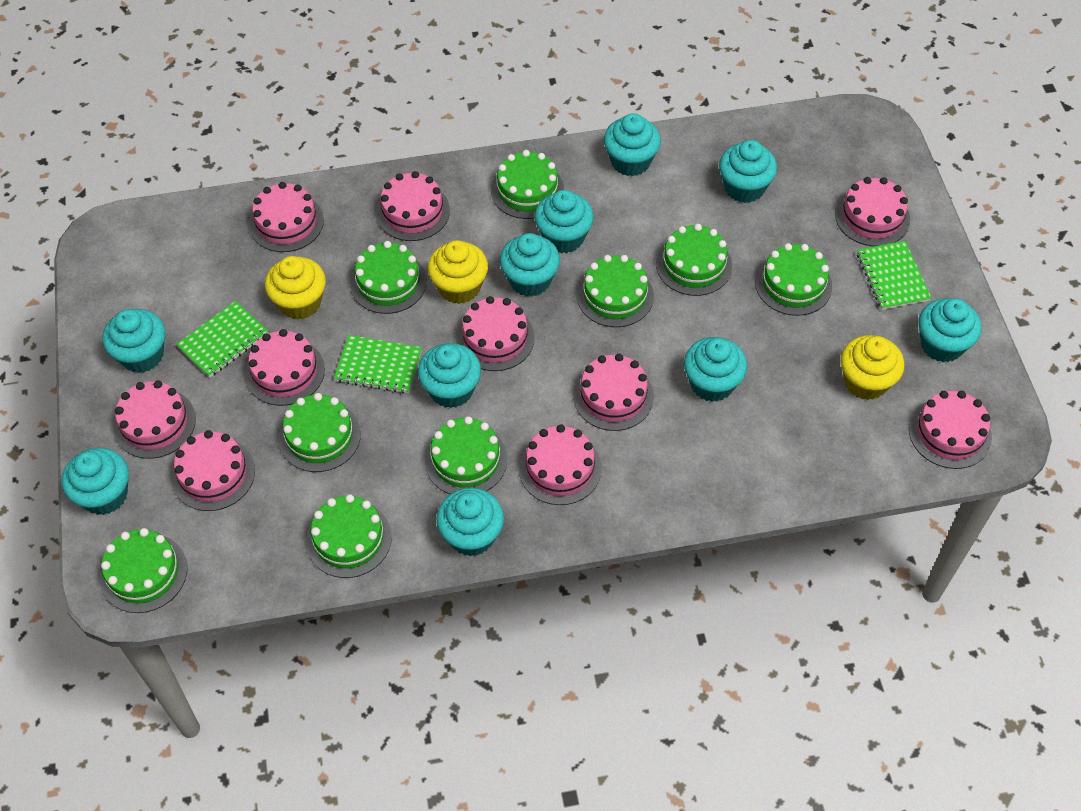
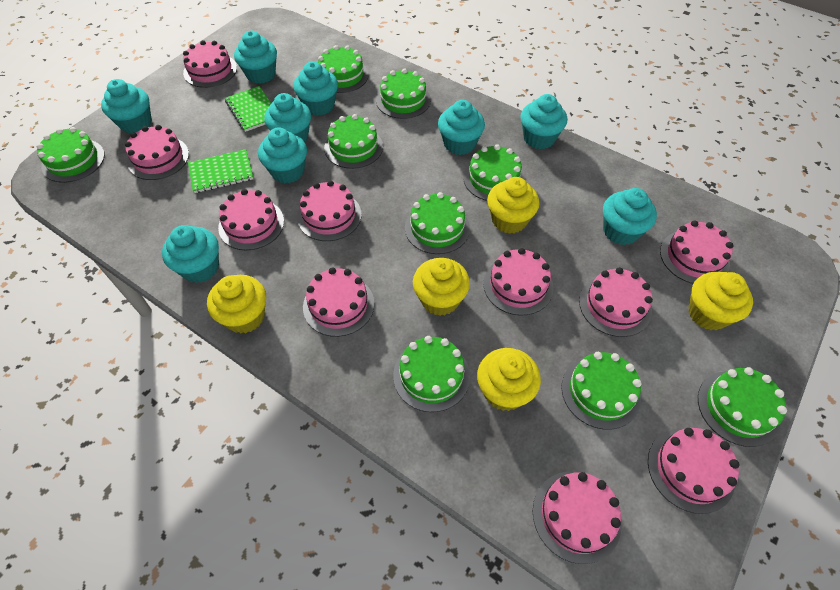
green notebook: 3 -> 2
turquoise cupcake: 10 -> 9
yellow cupcake: 3 -> 5

